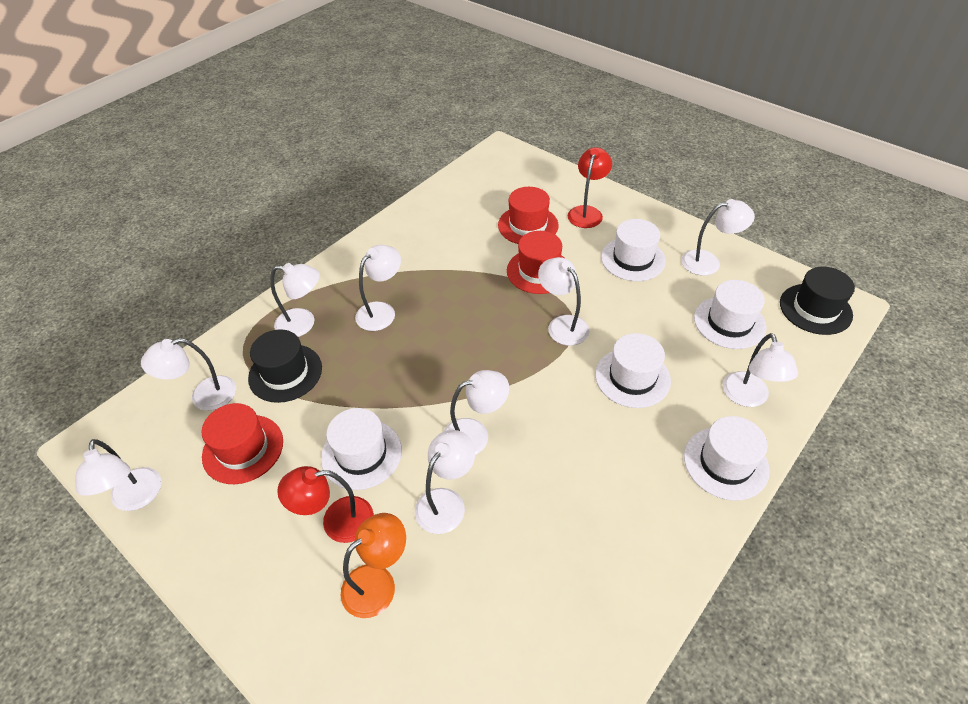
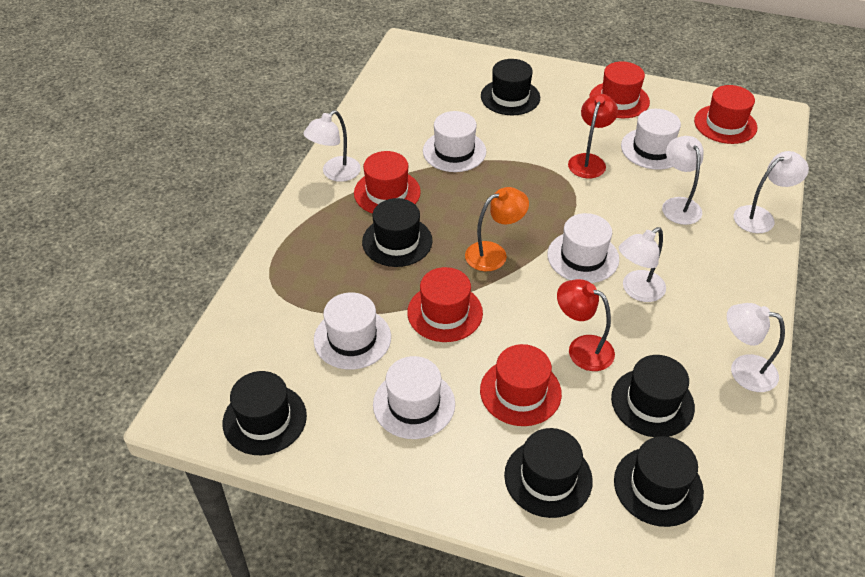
black hat: 2 -> 6
red hat: 3 -> 5
white lamp: 9 -> 5

